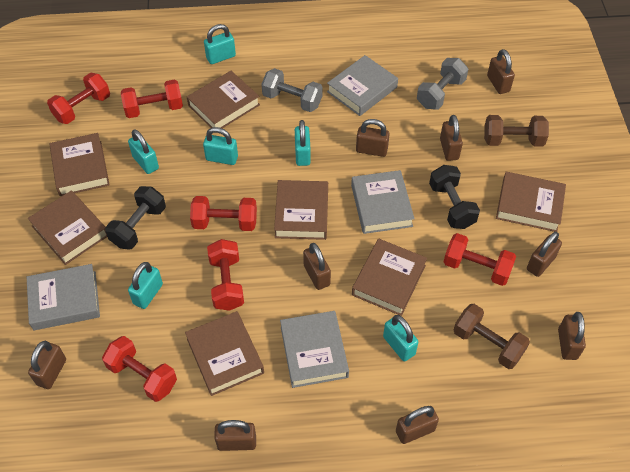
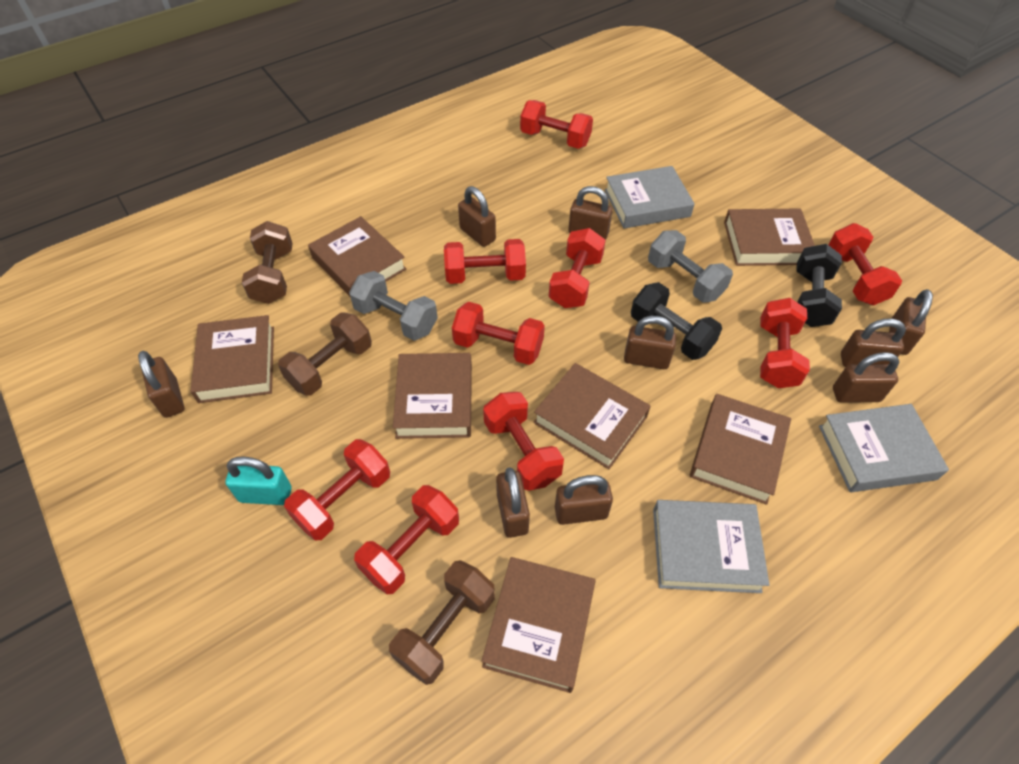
brown dumbbell: 2 -> 3
grey book: 4 -> 3
red dumbbell: 6 -> 9
turquoise padlock: 6 -> 1

